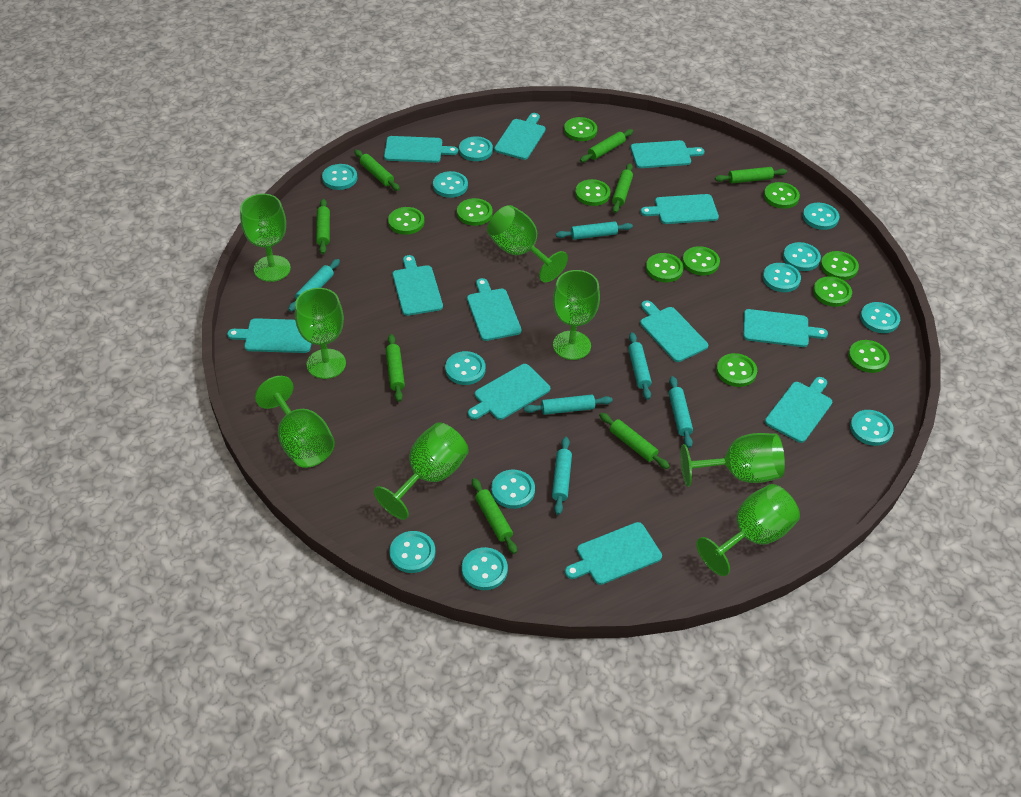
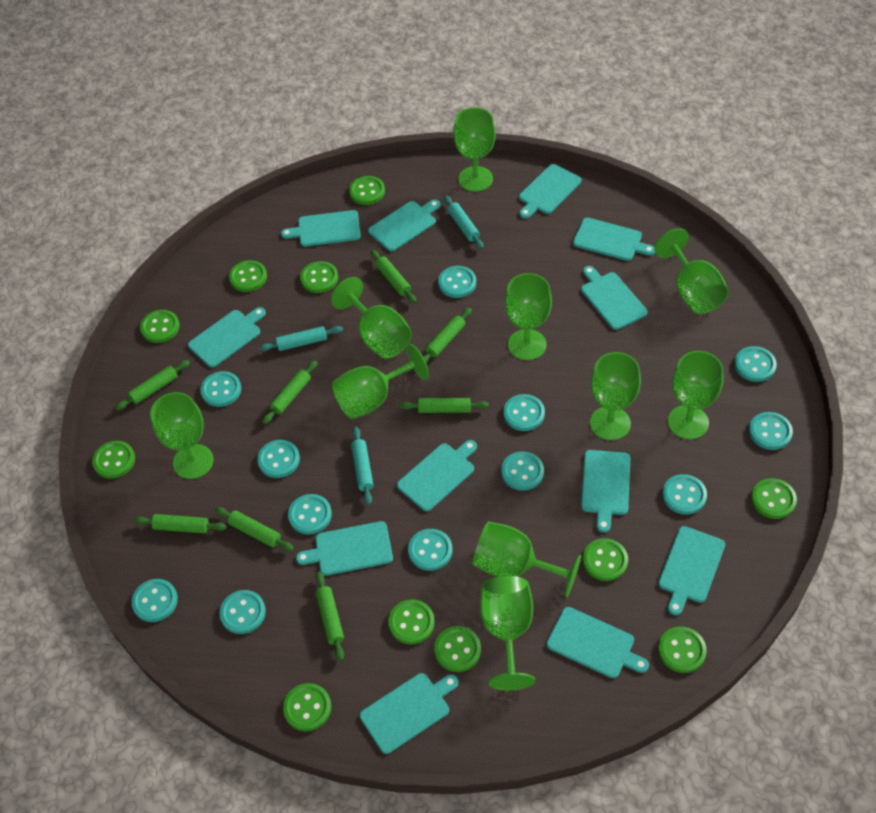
green goblet: 8 -> 10
turquoise rolling pin: 6 -> 3

